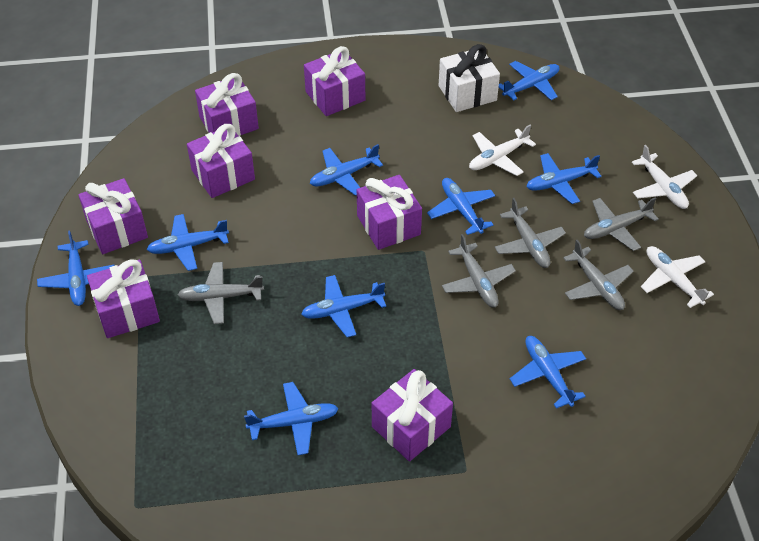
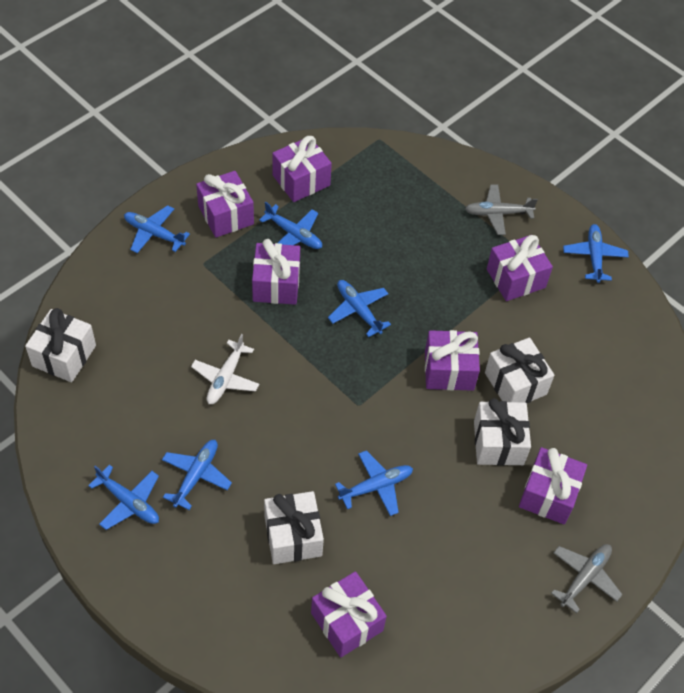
blue plane: 9 -> 7
grey plane: 5 -> 2
white gift: 1 -> 4
white plane: 3 -> 1

